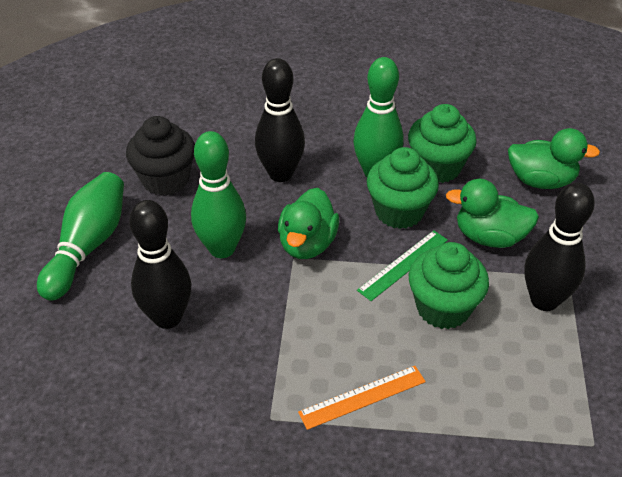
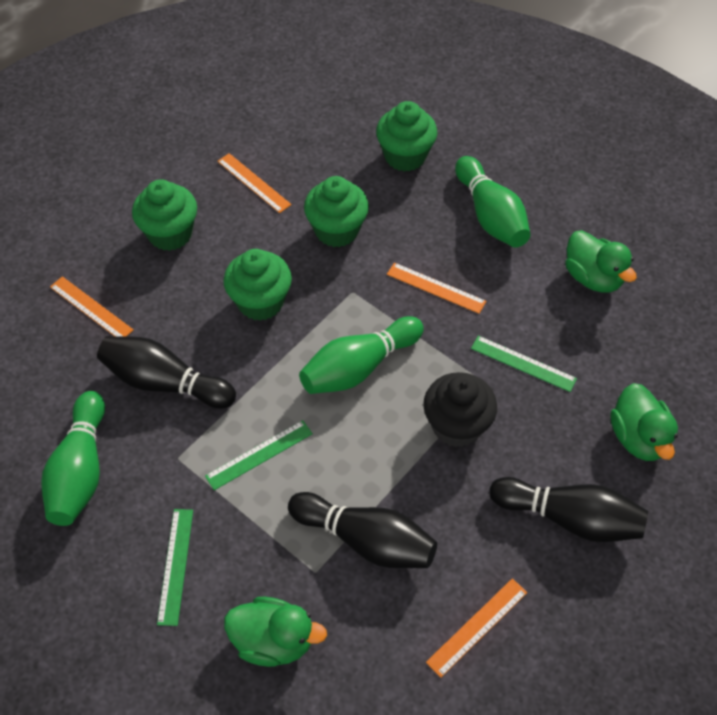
green cupcake: 3 -> 4
green ruler: 1 -> 3
orange ruler: 1 -> 4

